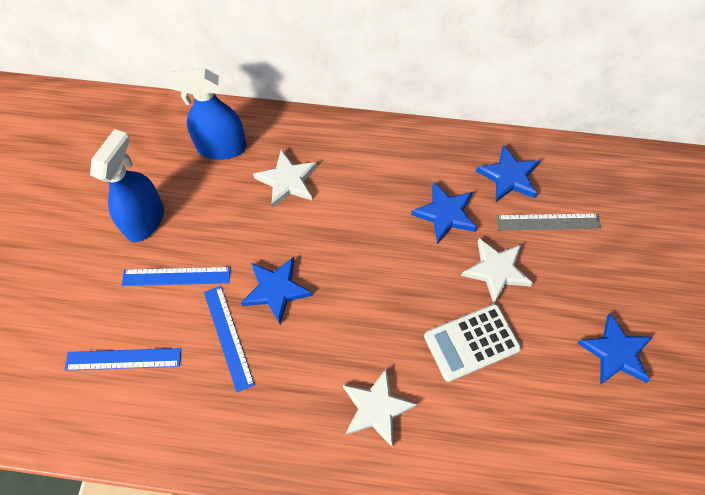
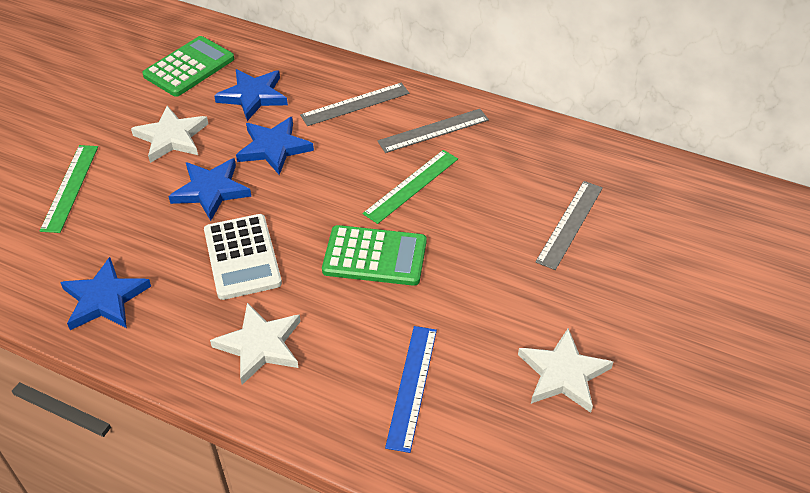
blue ruler: 3 -> 1
blue spray bottle: 2 -> 0
green calculator: 0 -> 2
green ruler: 0 -> 2
grey ruler: 1 -> 3

